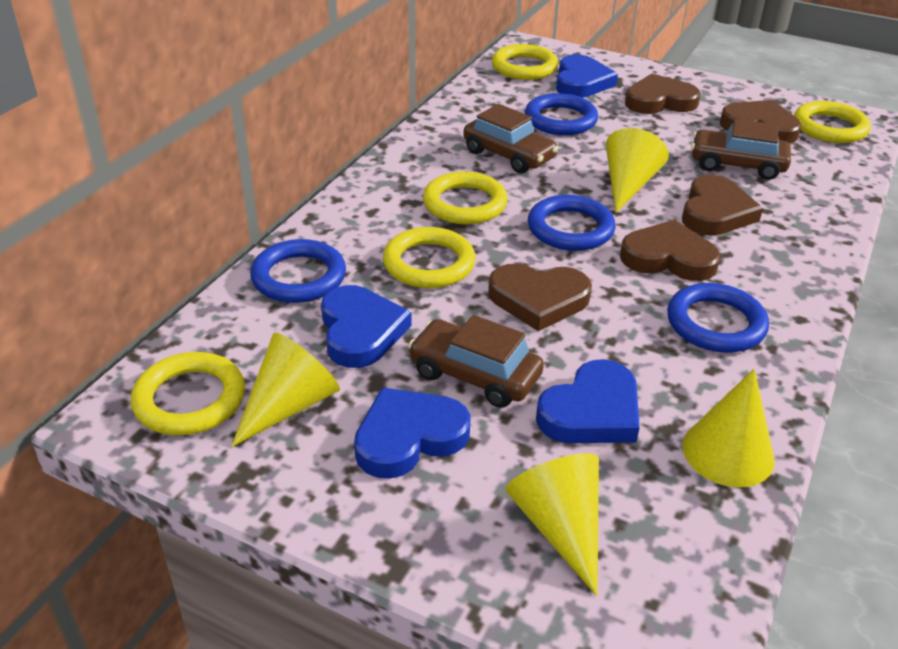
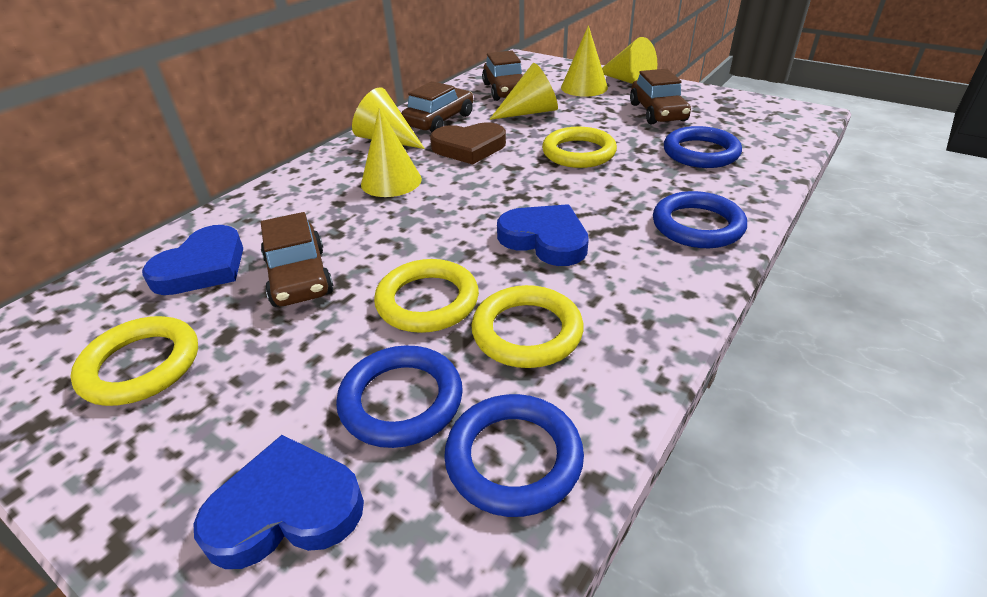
blue heart: 4 -> 3
brown car: 3 -> 4
brown heart: 5 -> 1
yellow cone: 4 -> 5
yellow ring: 5 -> 4

